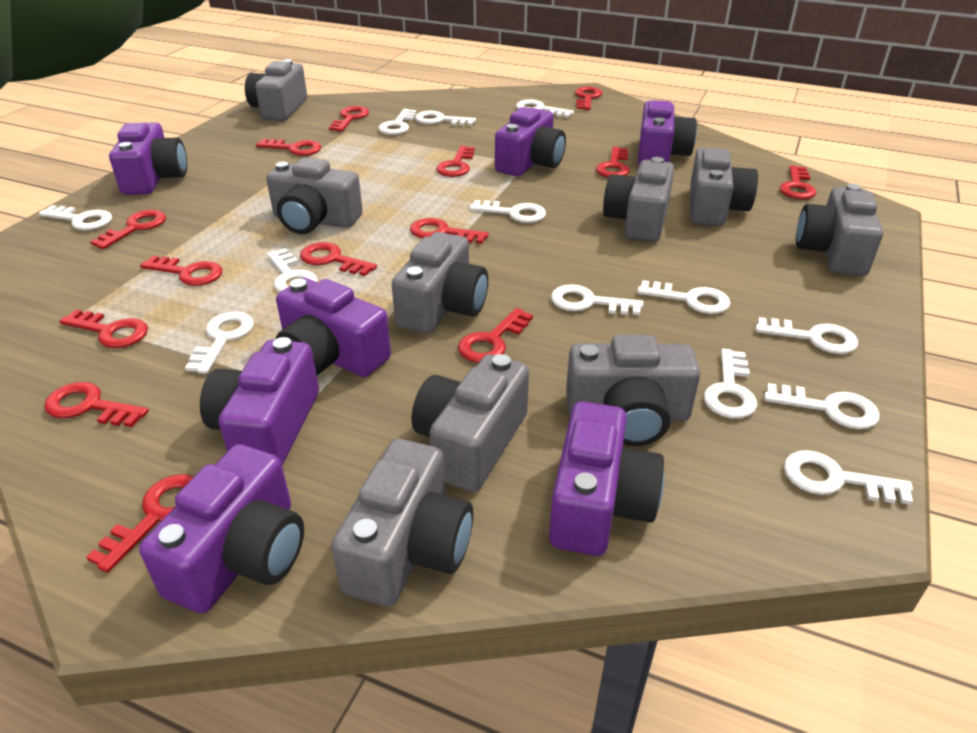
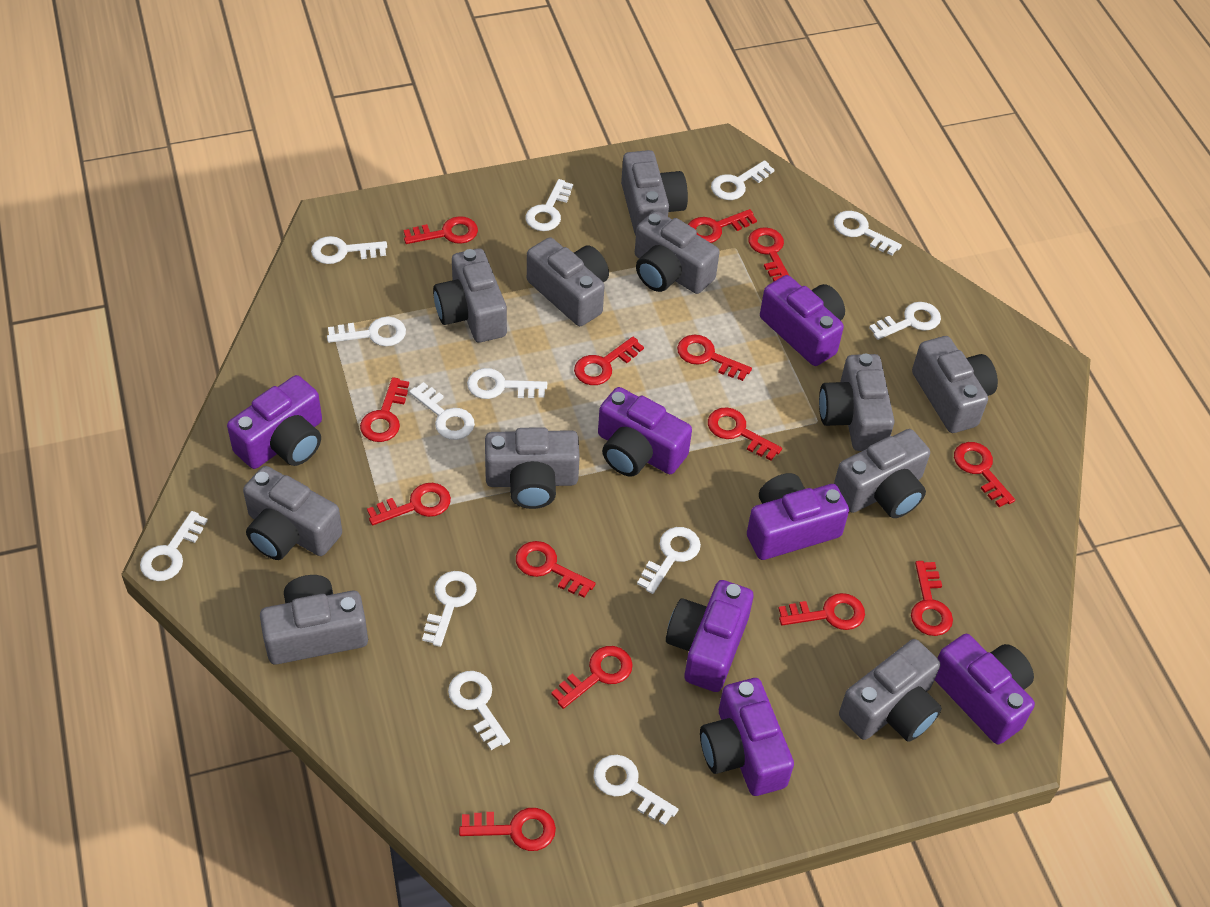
grey camera: 9 -> 11

